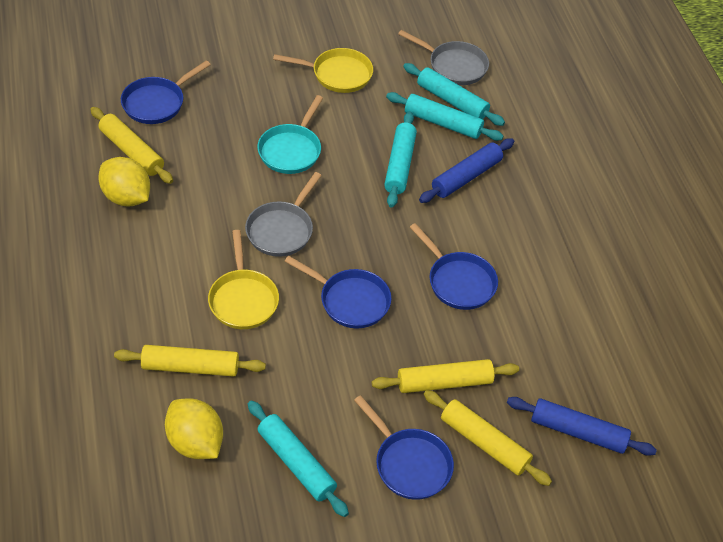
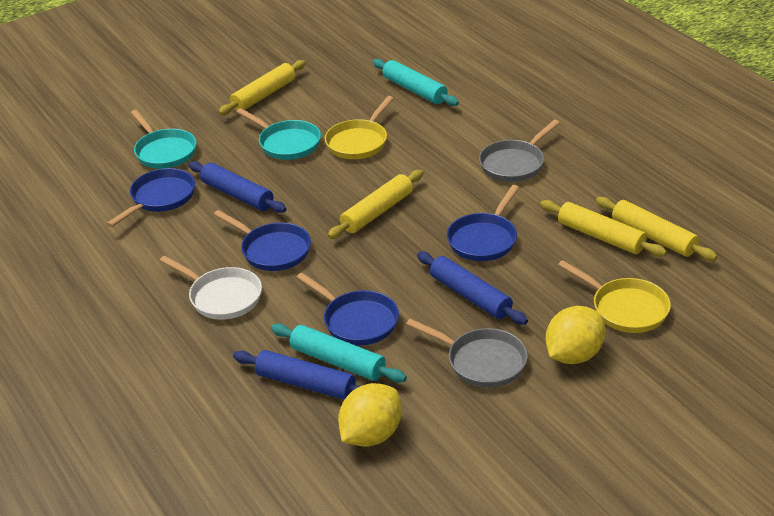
blue rolling pin: 2 -> 3
turquoise pan: 1 -> 2
turquoise rolling pin: 4 -> 2
white pan: 0 -> 1

